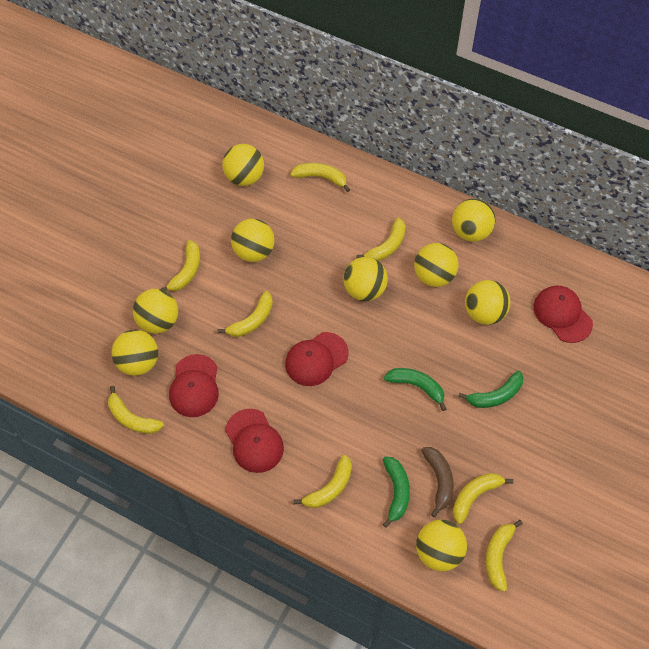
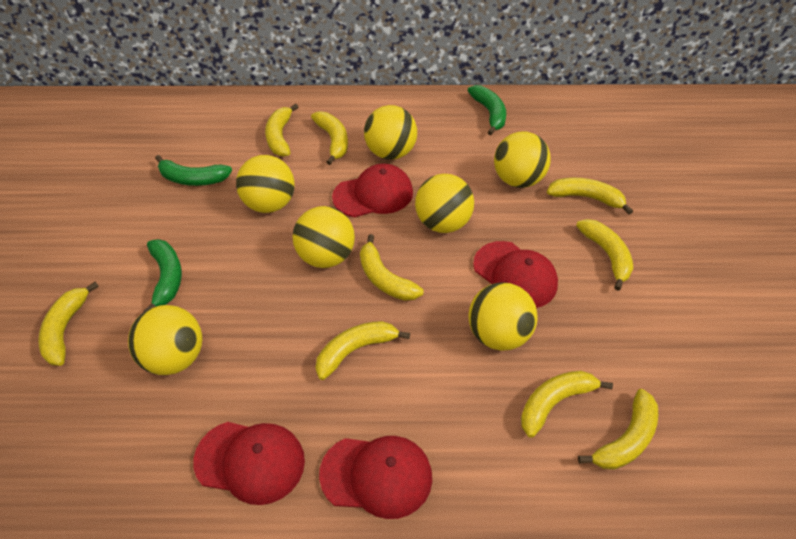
brown banana: 1 -> 0
yellow ball: 9 -> 7
yellow banana: 8 -> 9

